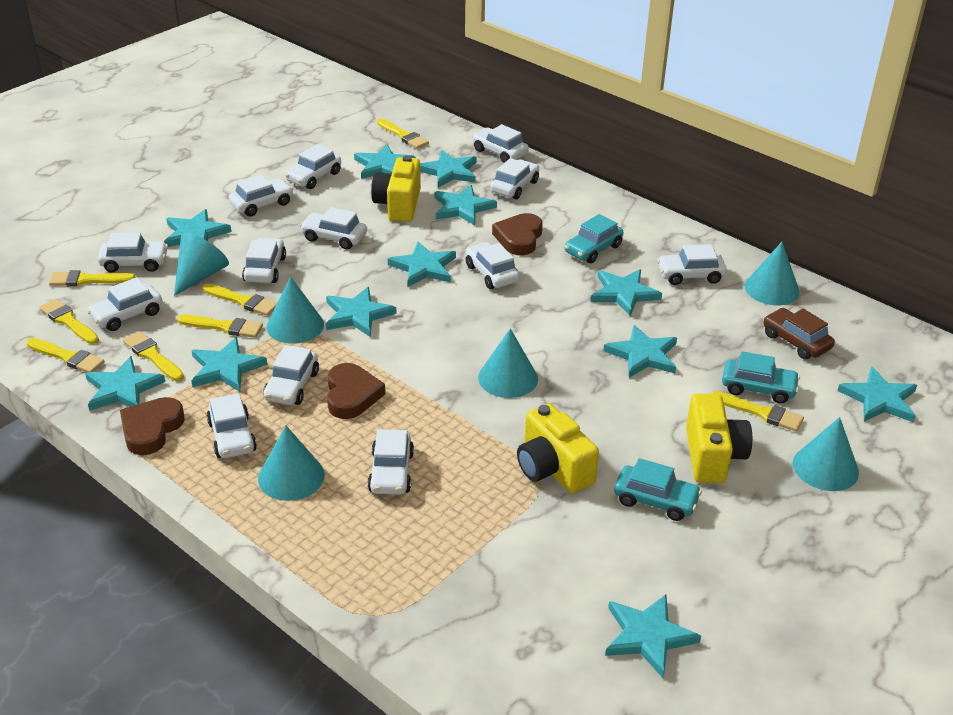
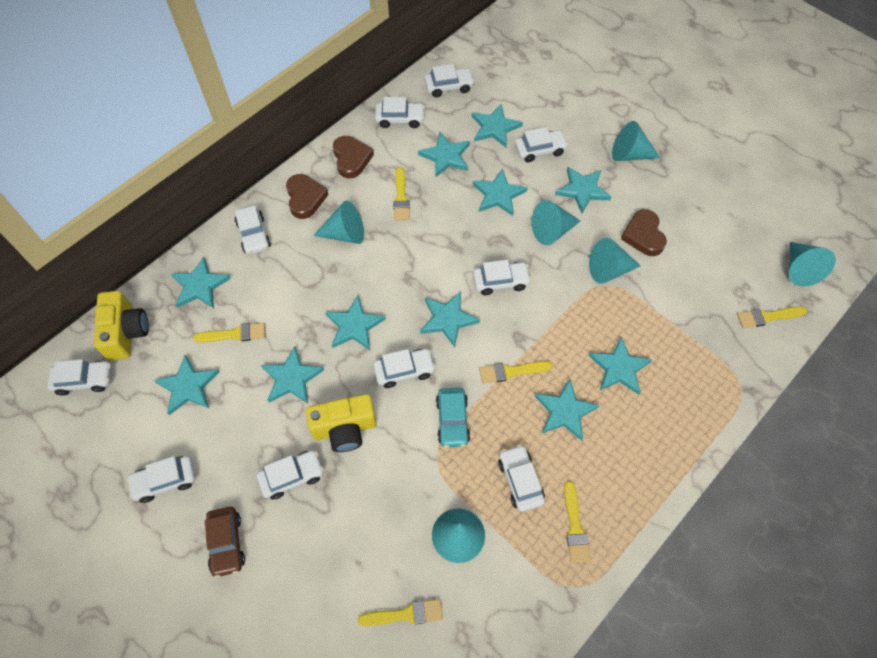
turquoise car: 3 -> 1
turquoise star: 12 -> 11
white car: 13 -> 10
yellow brush: 8 -> 6
yellow camera: 3 -> 2

